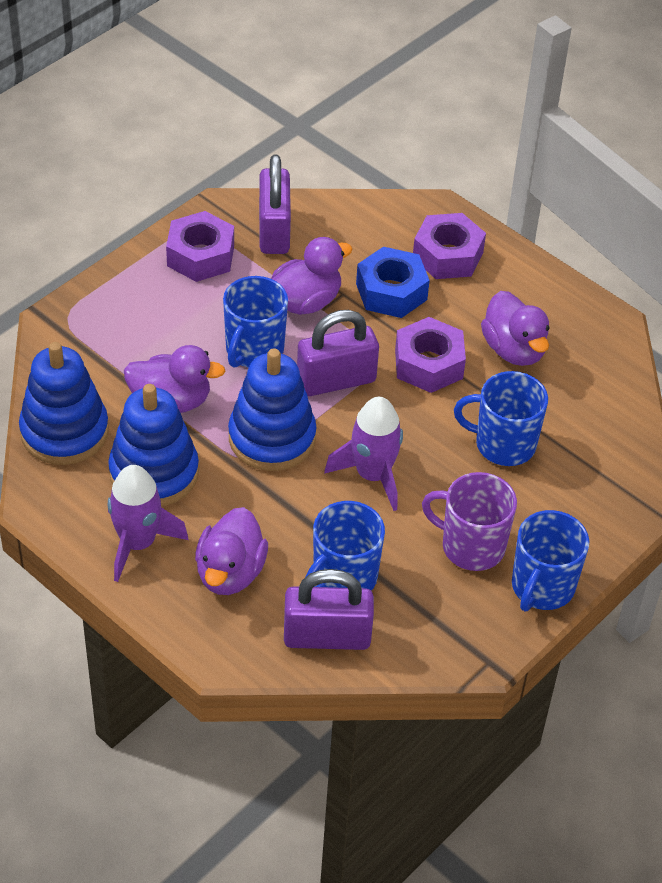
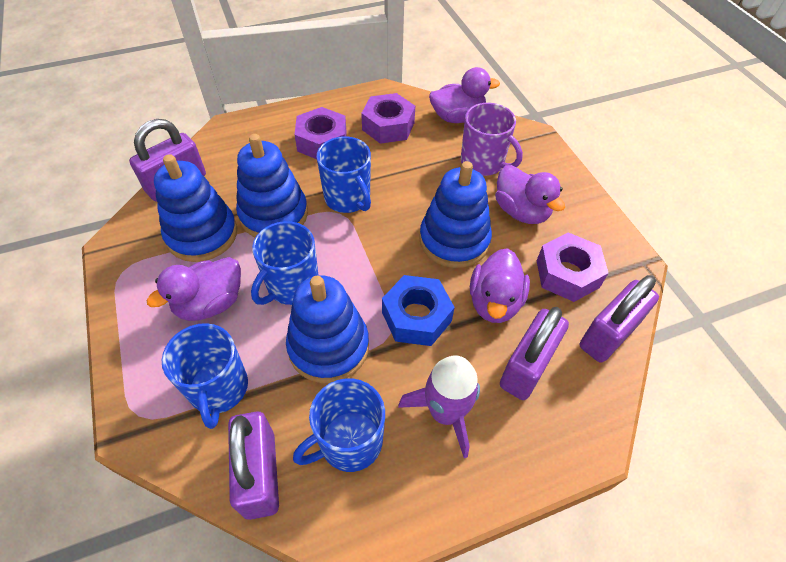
blue stacking toy: 3 -> 4
purple padlock: 3 -> 4
purple rocket: 2 -> 1

